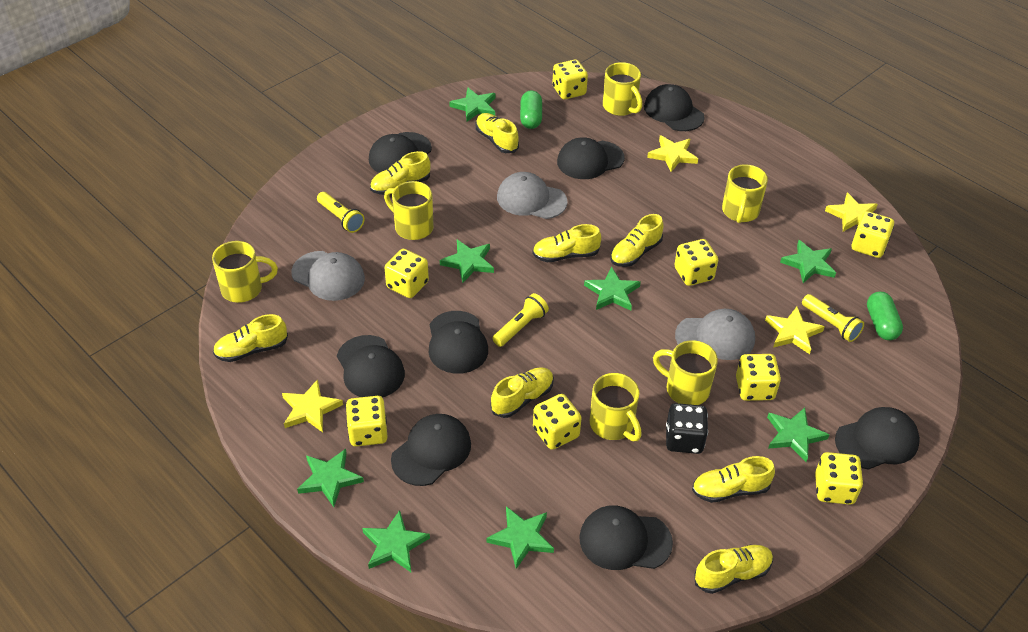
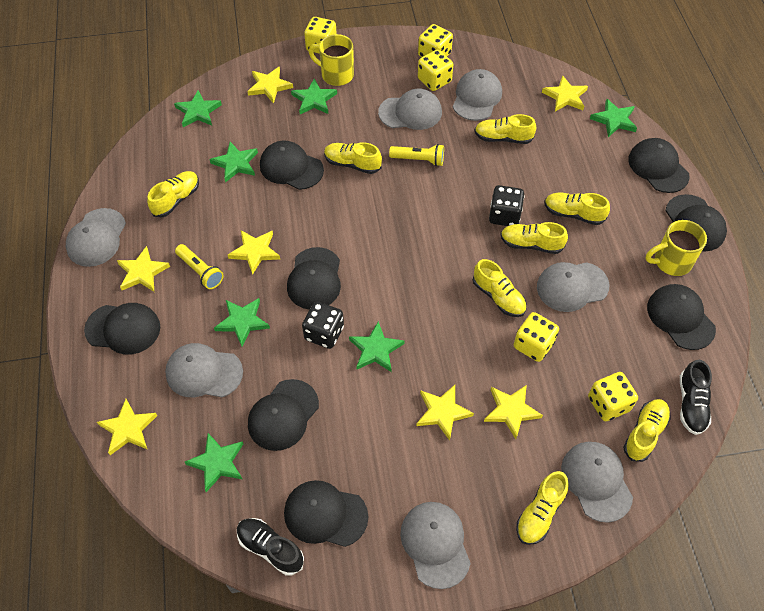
black dice: 1 -> 2
black shoe: 0 -> 2
green capsule: 2 -> 0
green star: 8 -> 7
grey cap: 3 -> 7
yellow dice: 8 -> 5
yellow flashlight: 3 -> 2
yellow mug: 6 -> 2
yellow star: 4 -> 7

